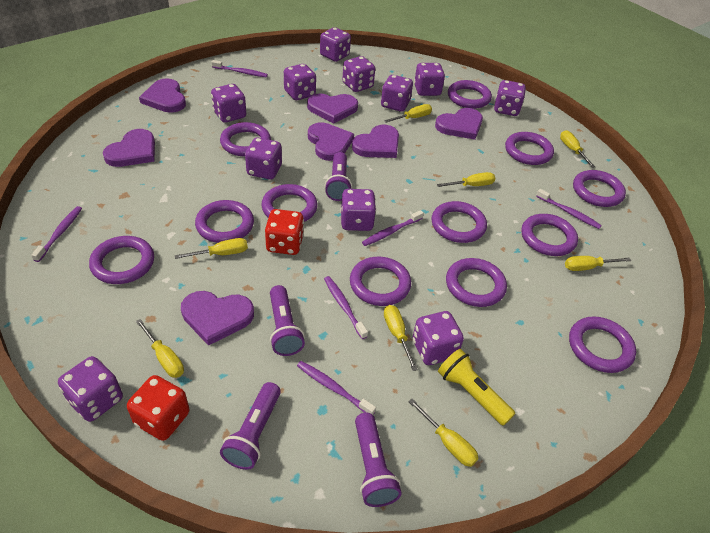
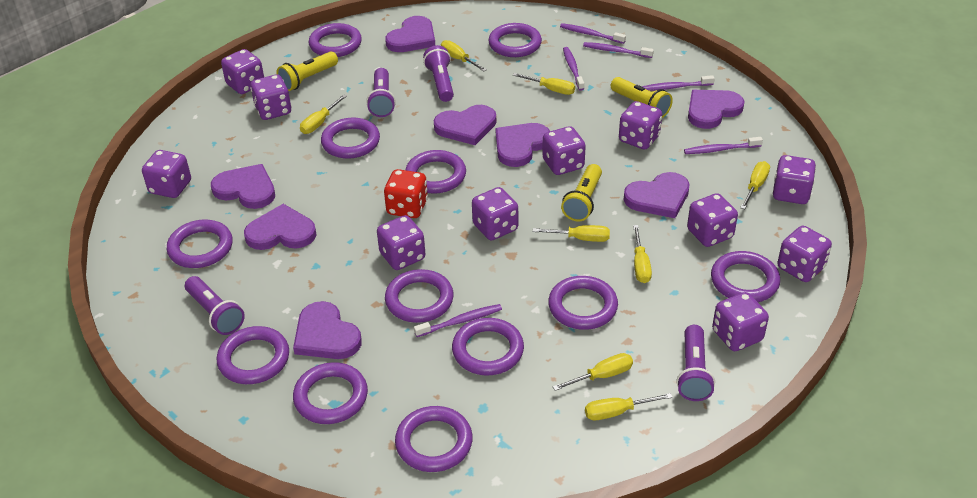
purple heart: 7 -> 8
red dice: 2 -> 1
yellow flashlight: 1 -> 3

